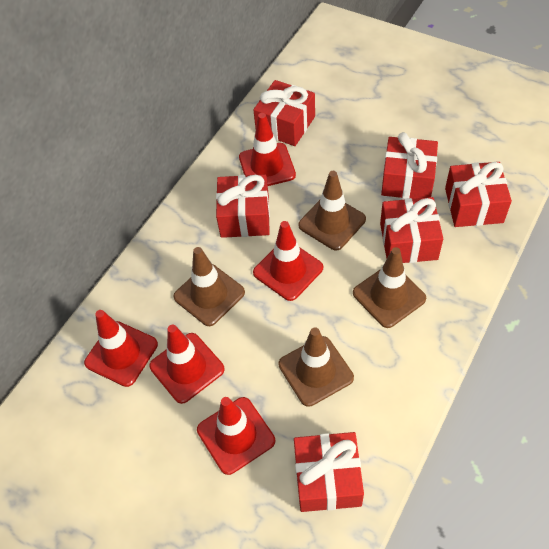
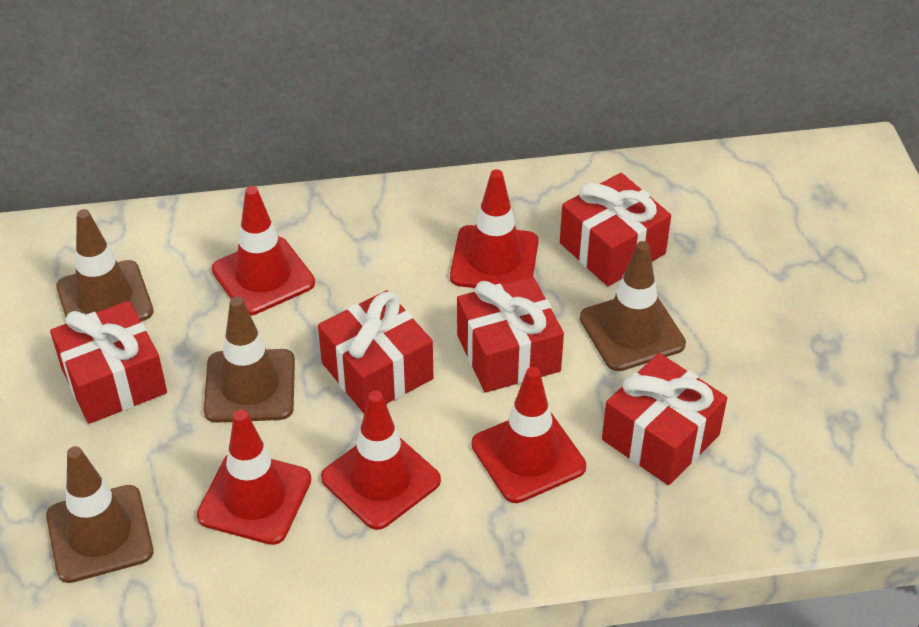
red gift: 6 -> 5

